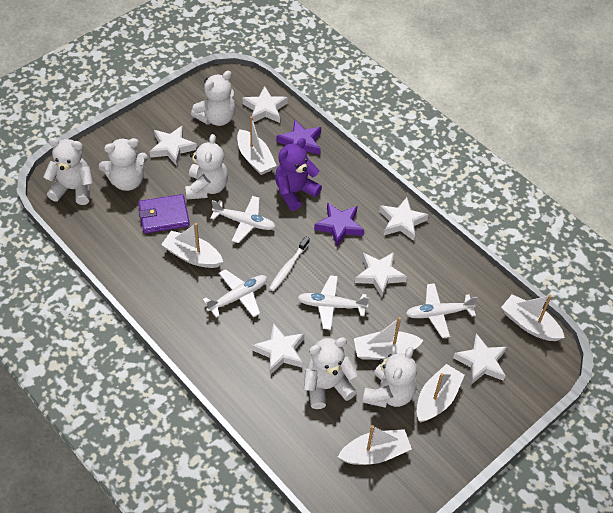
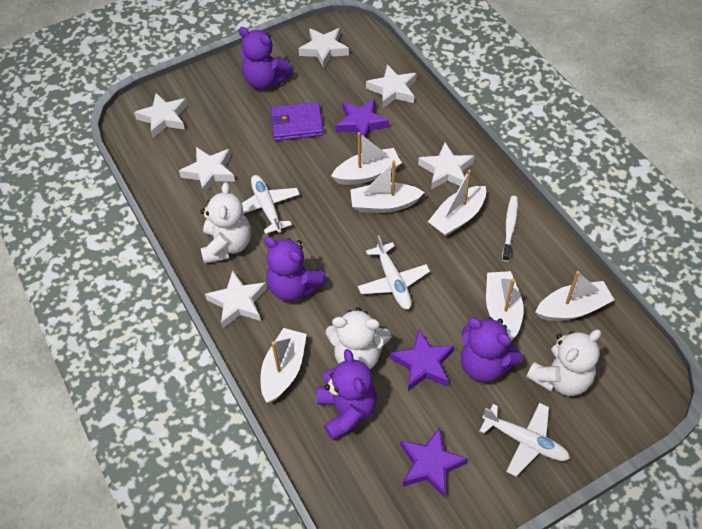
purple star: 2 -> 3
purple teddy bear: 1 -> 4
white plane: 4 -> 3
white teddy bear: 6 -> 3

